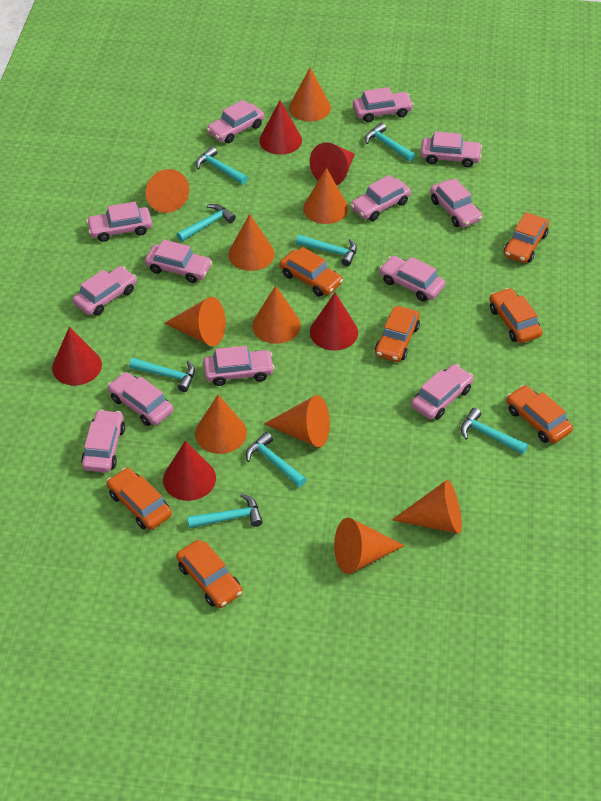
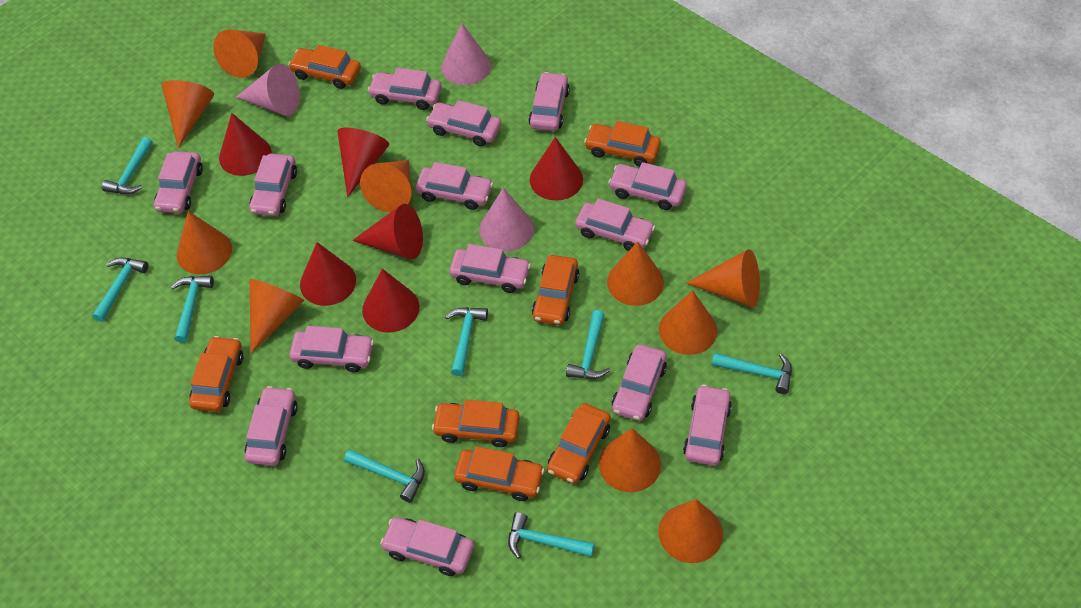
pink car: 13 -> 14
pink cone: 0 -> 3
red cone: 5 -> 6

